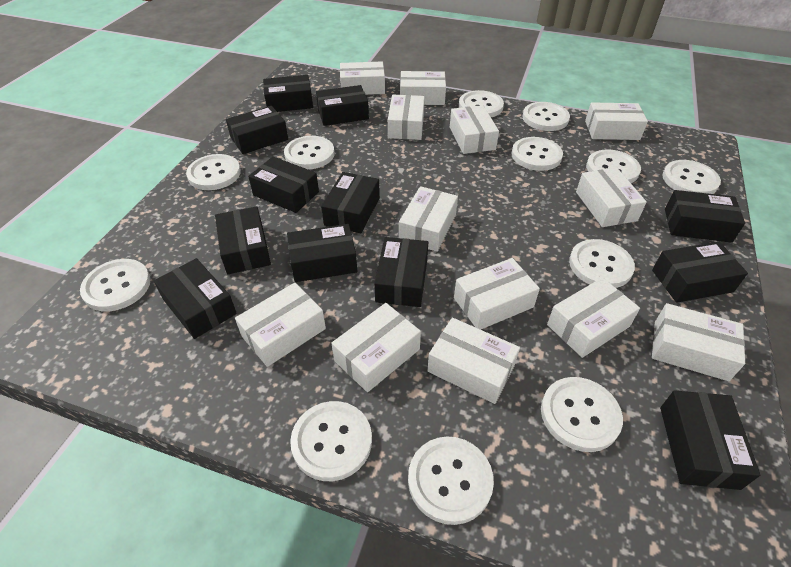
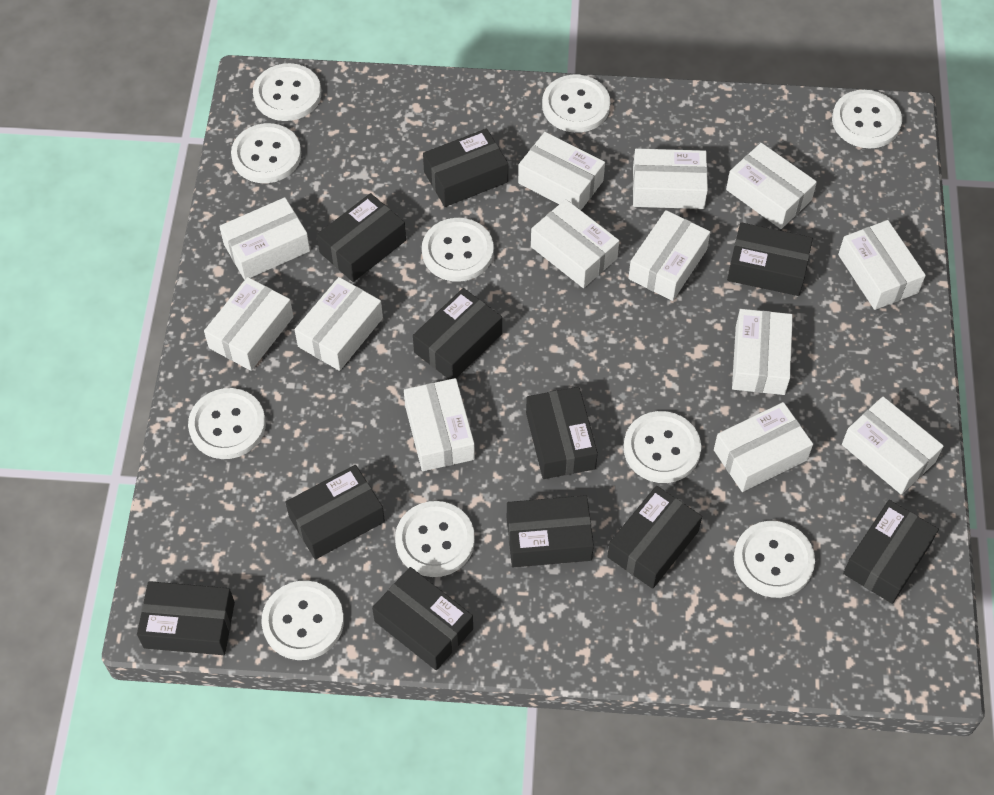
black box: 12 -> 11
white button: 12 -> 10

